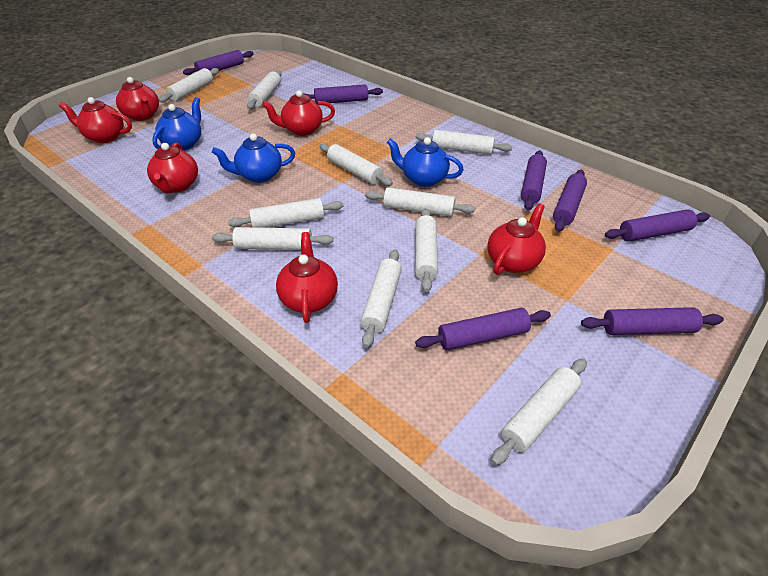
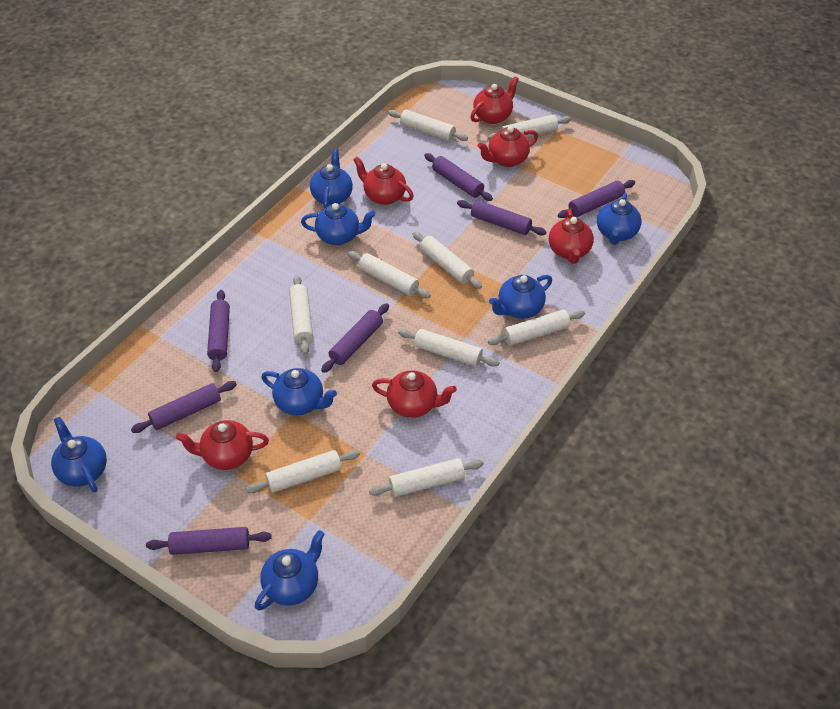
blue teapot: 3 -> 7
white rolling pin: 10 -> 9

